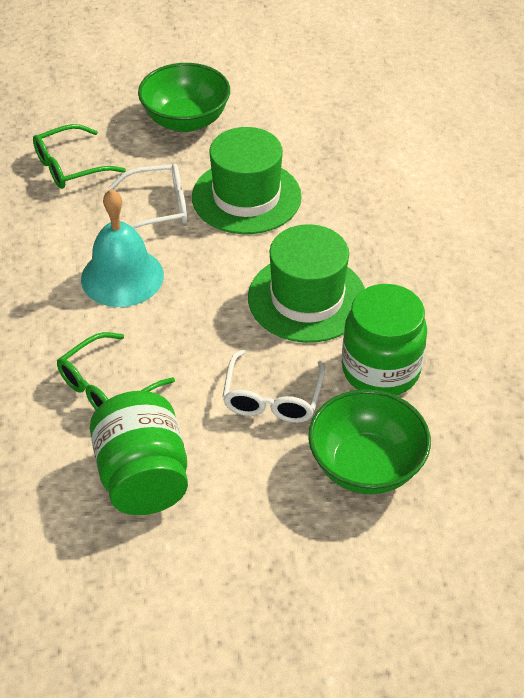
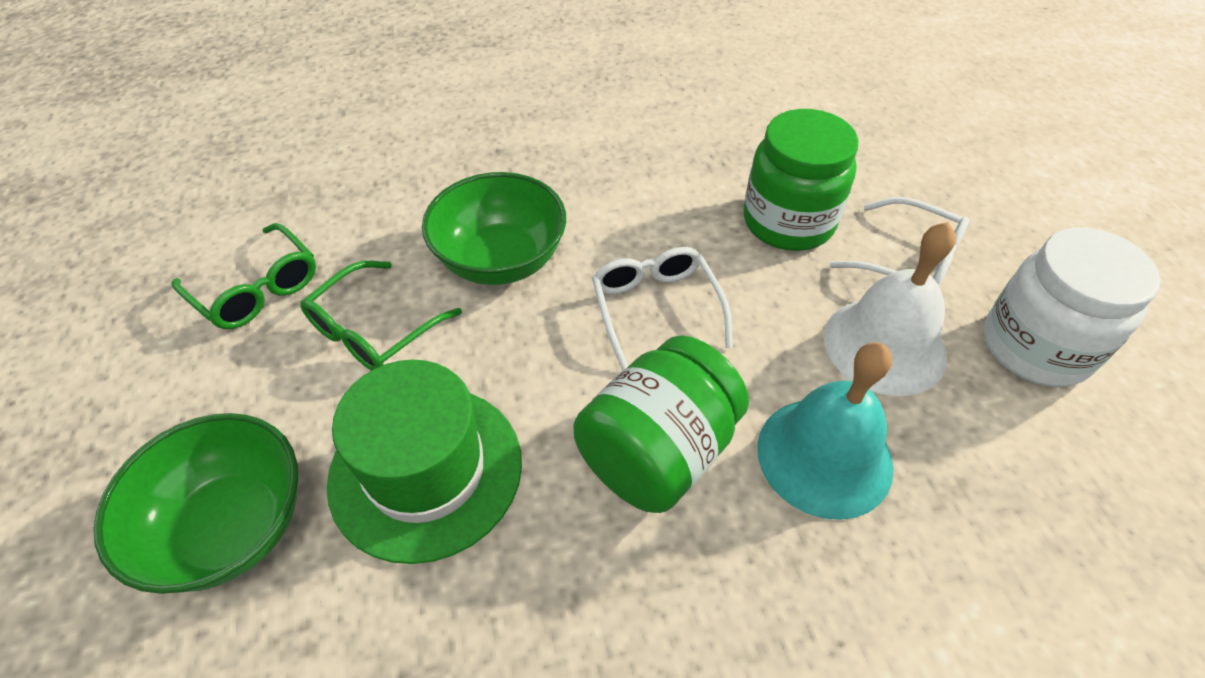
green hat: 2 -> 1
white bell: 0 -> 1
white jar: 0 -> 1

